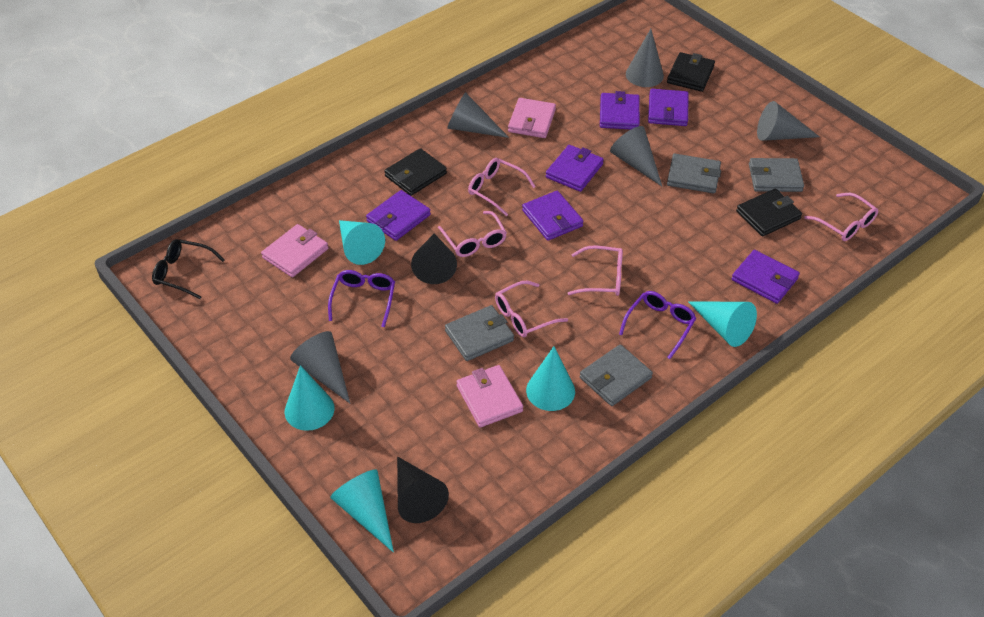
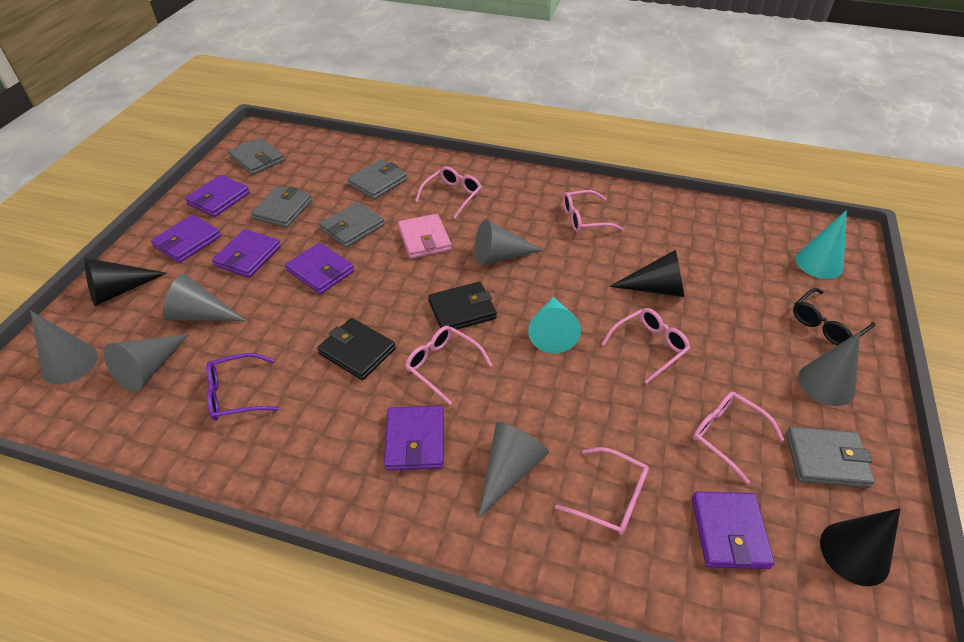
black cone: 2 -> 3
black wallet: 3 -> 2
grey cone: 5 -> 6
grey wallet: 4 -> 5
pink glasses: 5 -> 6
pink wallet: 3 -> 1
purple glasses: 2 -> 1
turquoise cone: 5 -> 2

